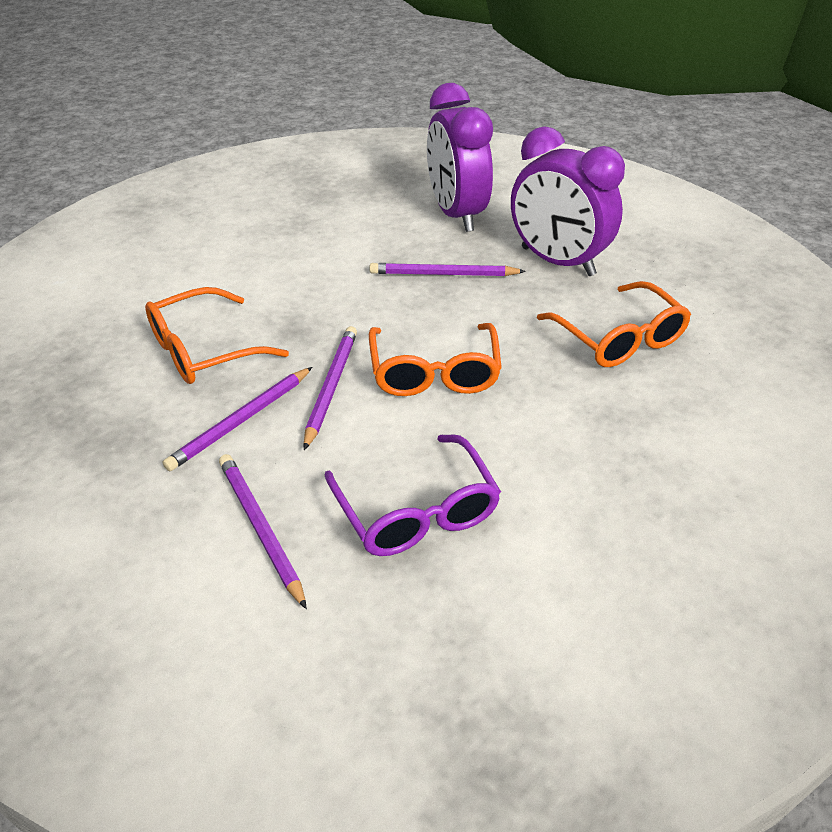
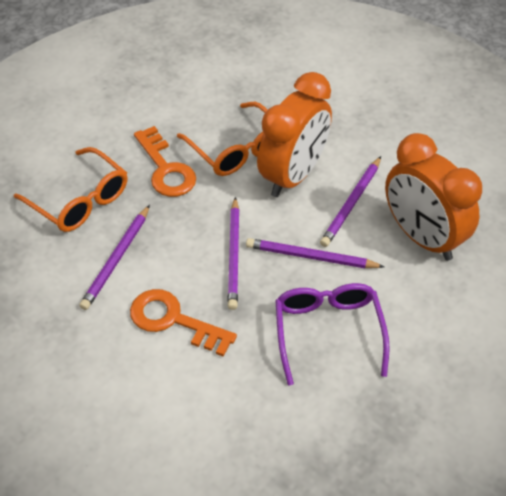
orange clock: 0 -> 2
orange glasses: 3 -> 2
orange key: 0 -> 2
purple clock: 2 -> 0

